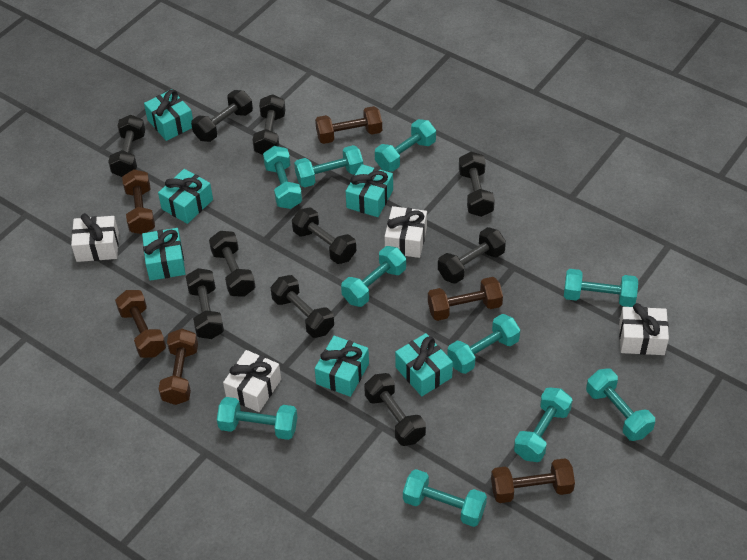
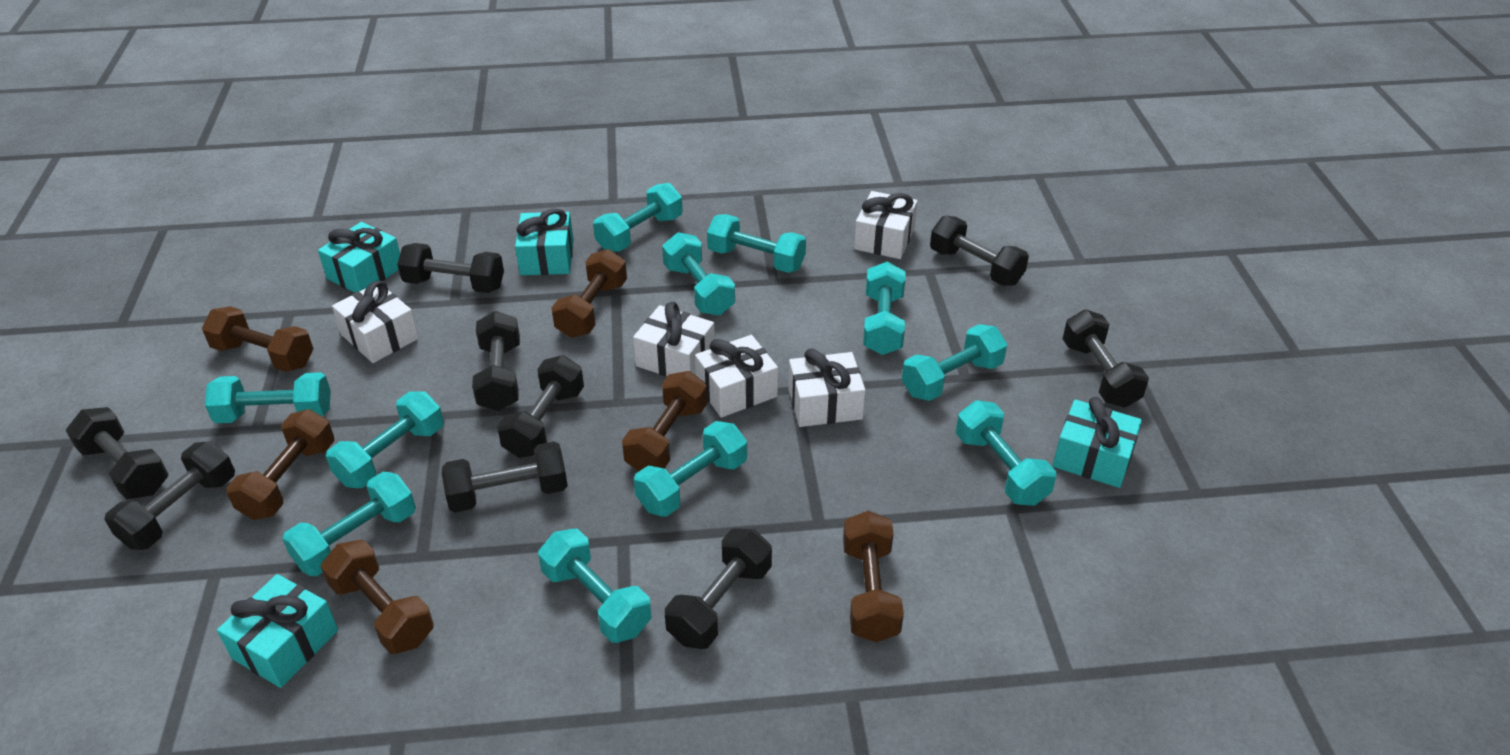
black dumbbell: 10 -> 9
turquoise dumbbell: 10 -> 11
turquoise gift: 6 -> 4
white gift: 4 -> 5

